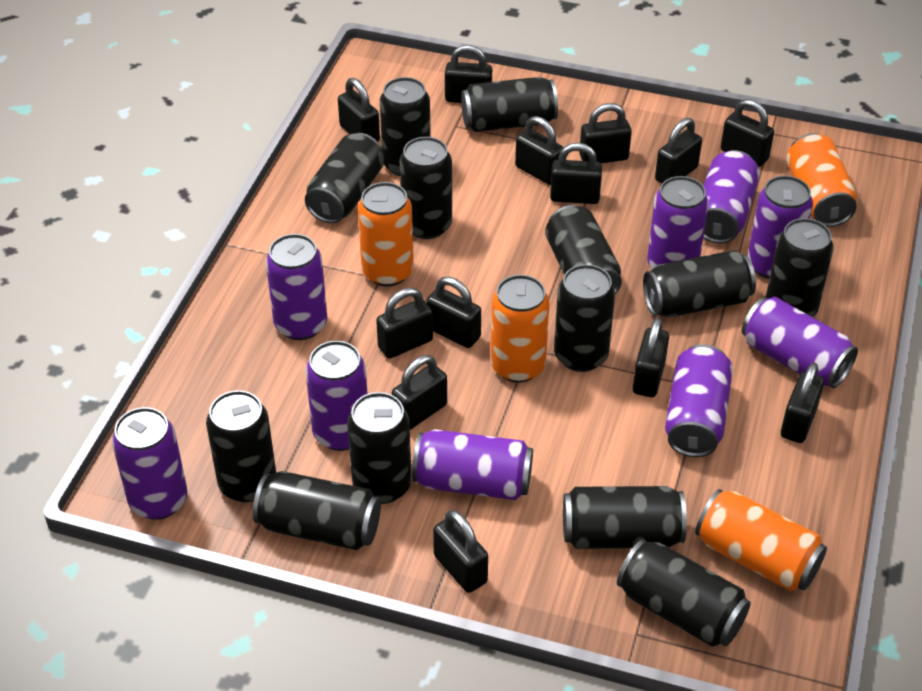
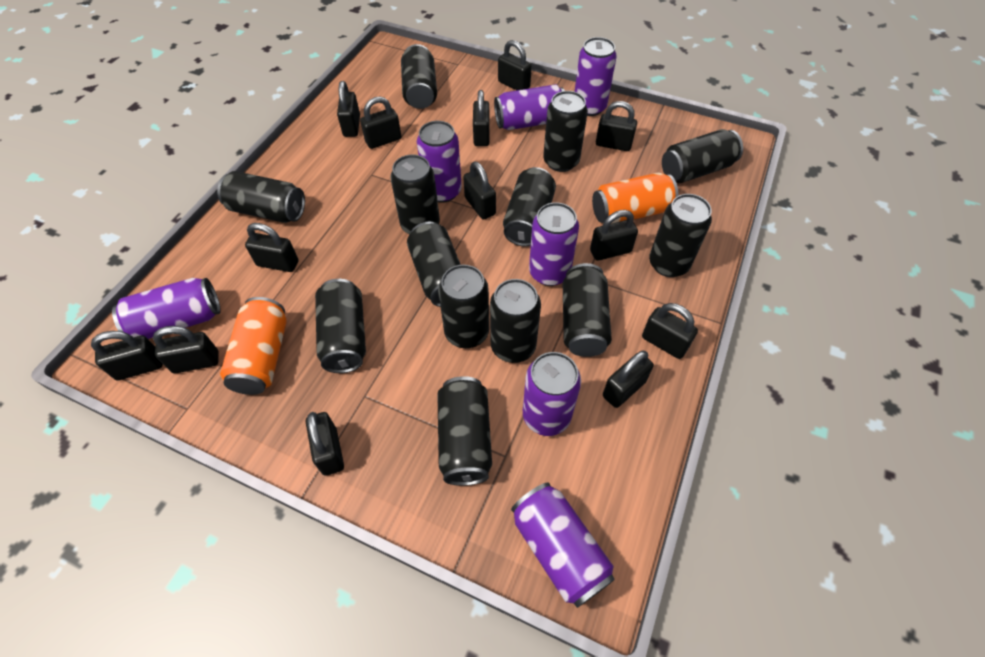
orange can: 4 -> 2
purple can: 9 -> 7

